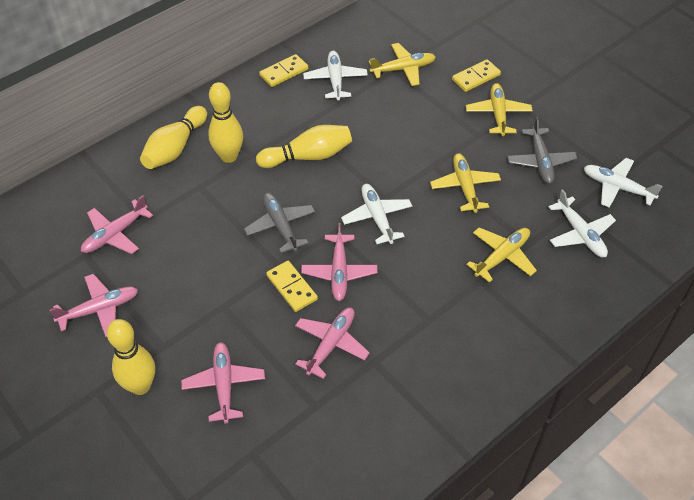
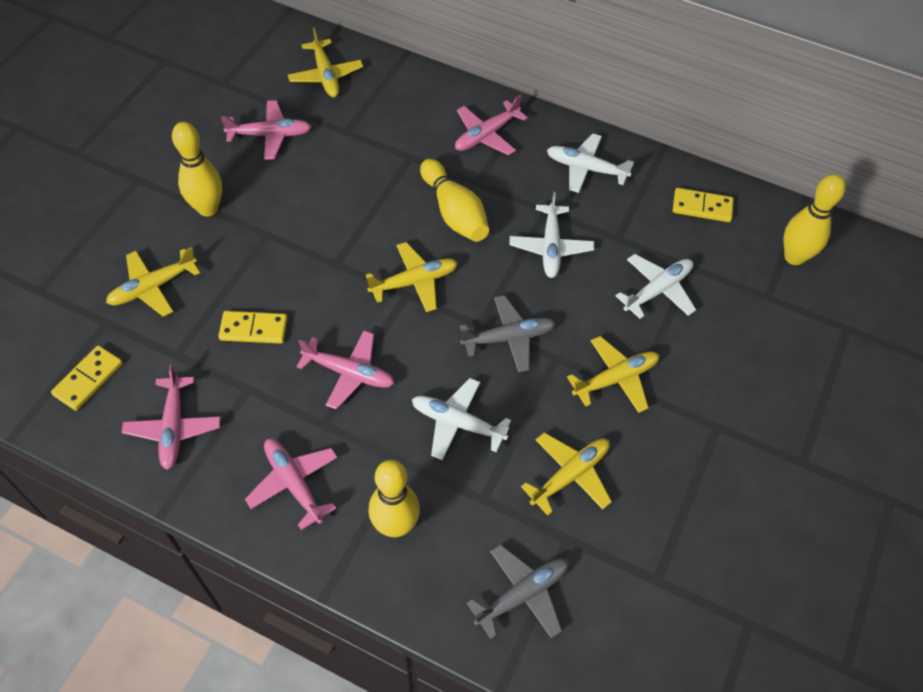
yellow plane: 4 -> 5

